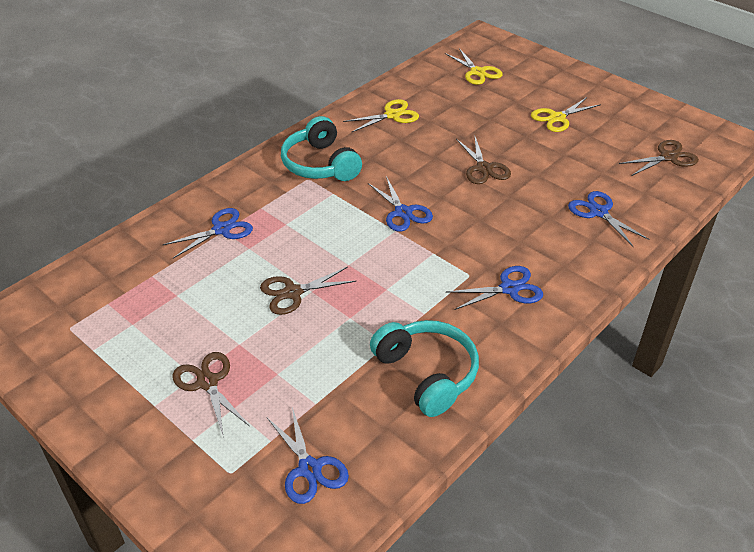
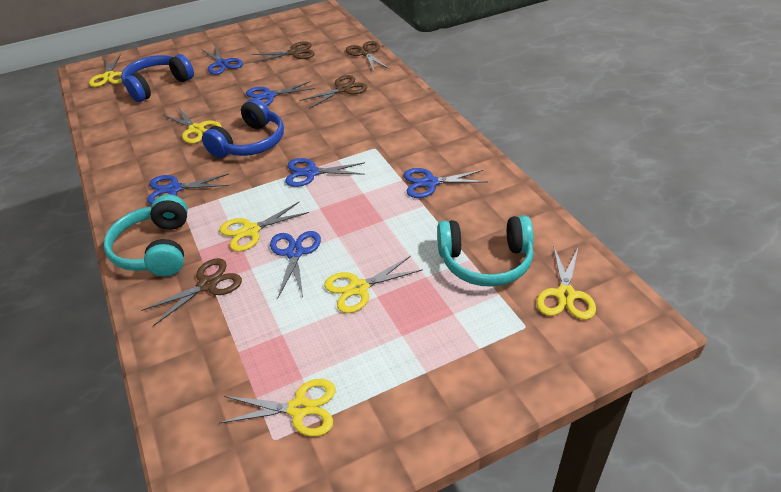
blue headphones: 0 -> 2
blue scissors: 5 -> 6
yellow scissors: 3 -> 6

